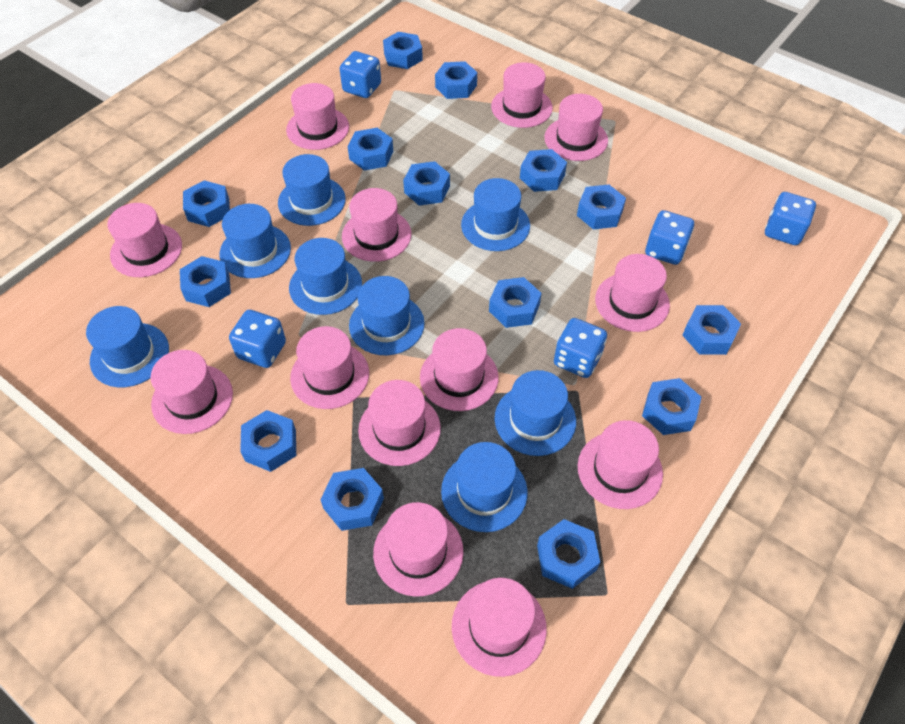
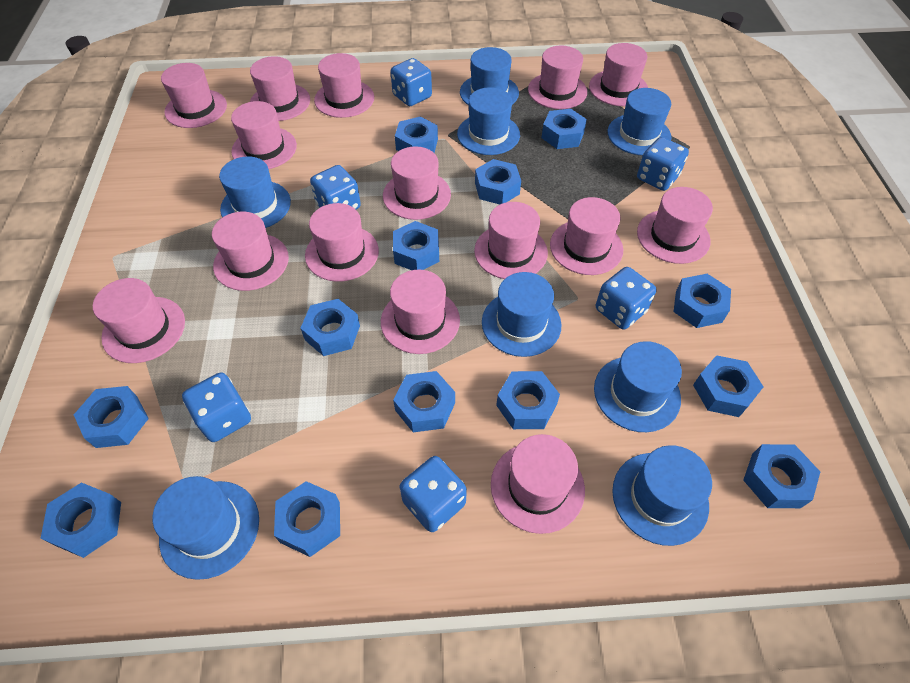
blue dice: 5 -> 6
blue nut: 14 -> 13
pink hat: 13 -> 15

